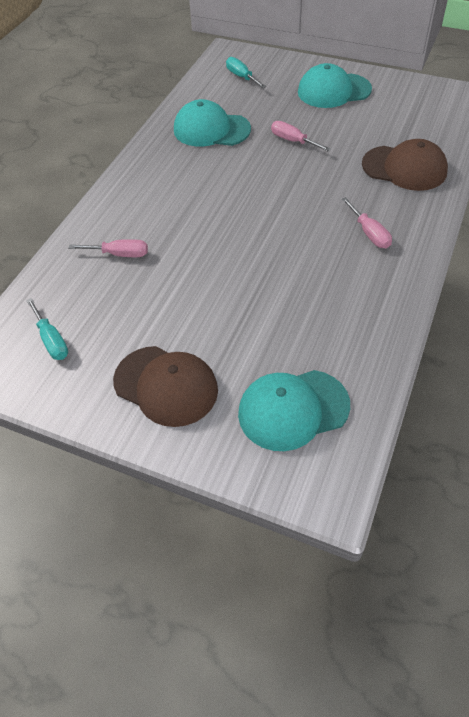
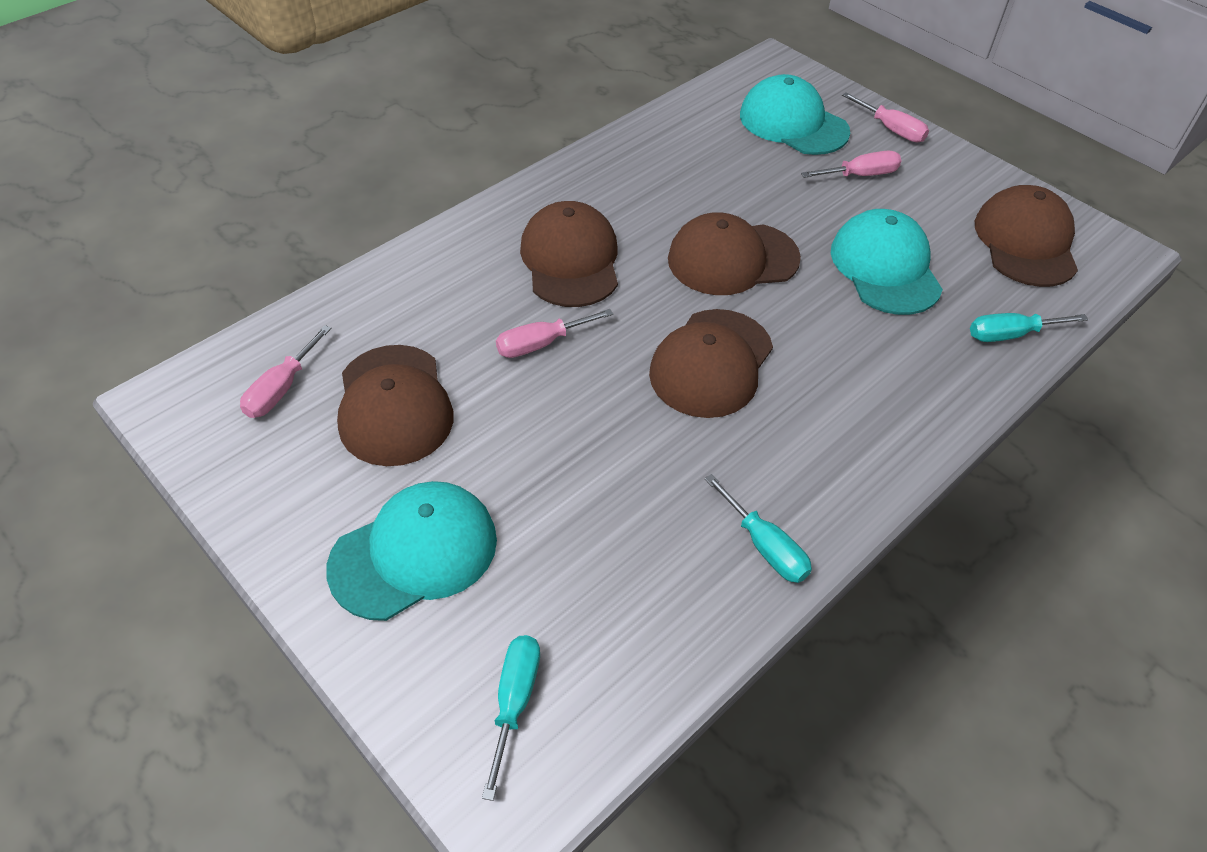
brown cap: 2 -> 5
pink screwdriver: 3 -> 4
turquoise screwdriver: 2 -> 3

